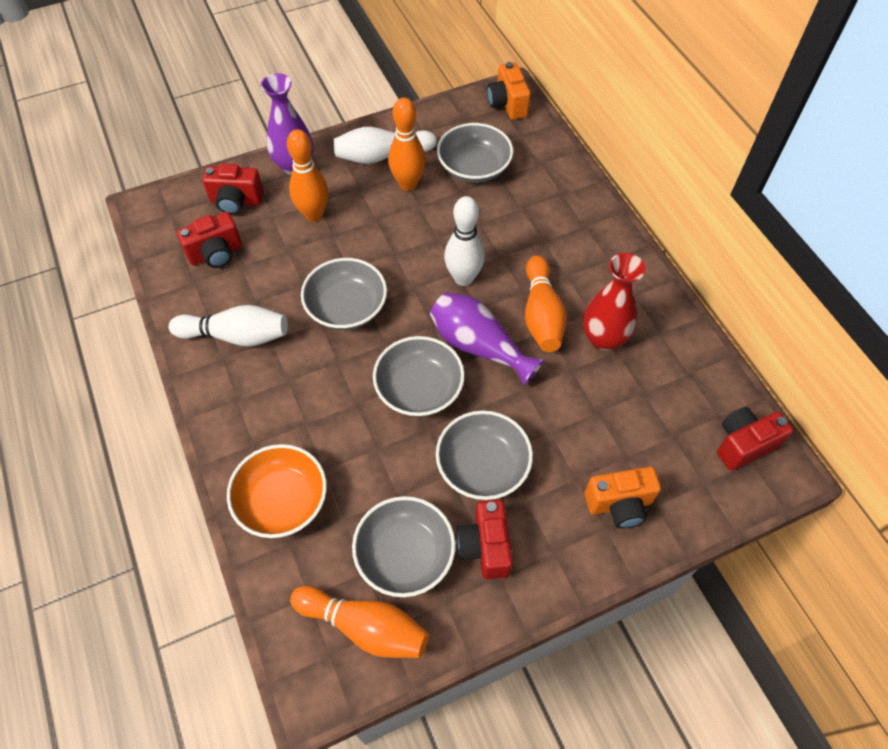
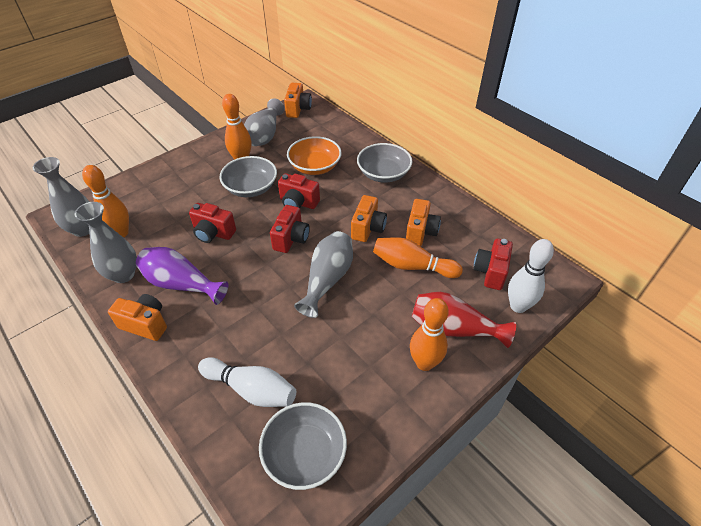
grey bowl: 5 -> 3
grey vase: 0 -> 4
orange camera: 2 -> 4
purple vase: 2 -> 1
white bowling pin: 3 -> 2

